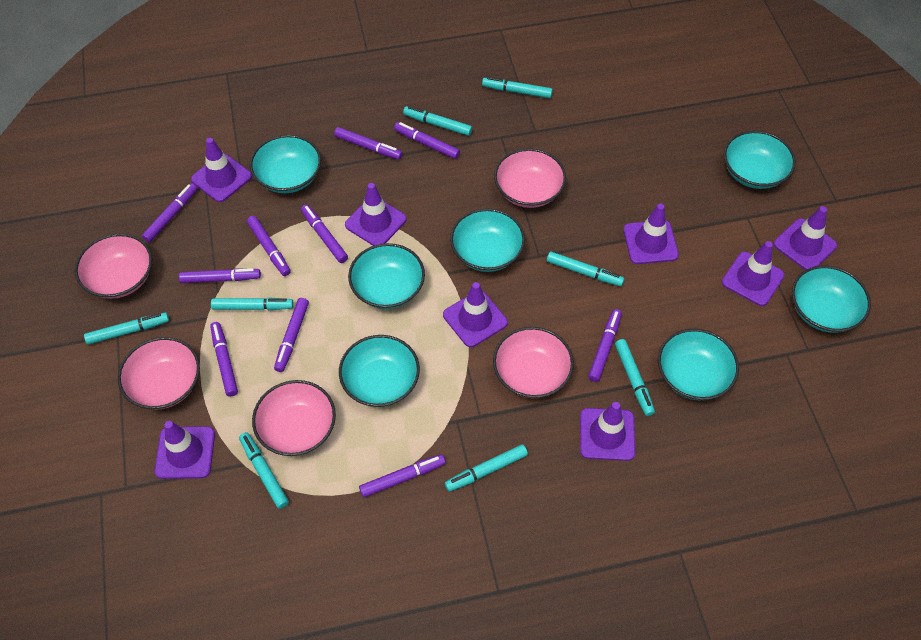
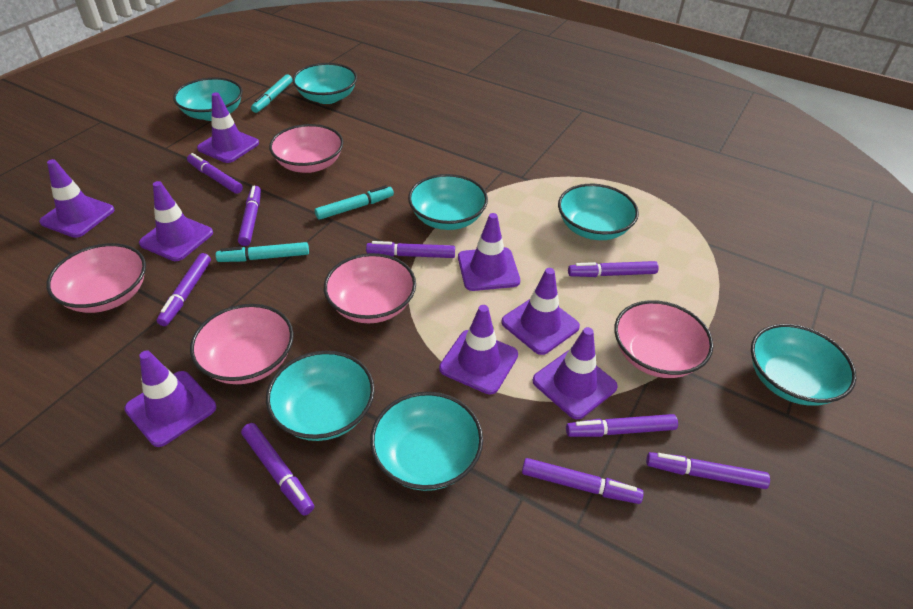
purple marker: 10 -> 9
turquoise marker: 8 -> 3

